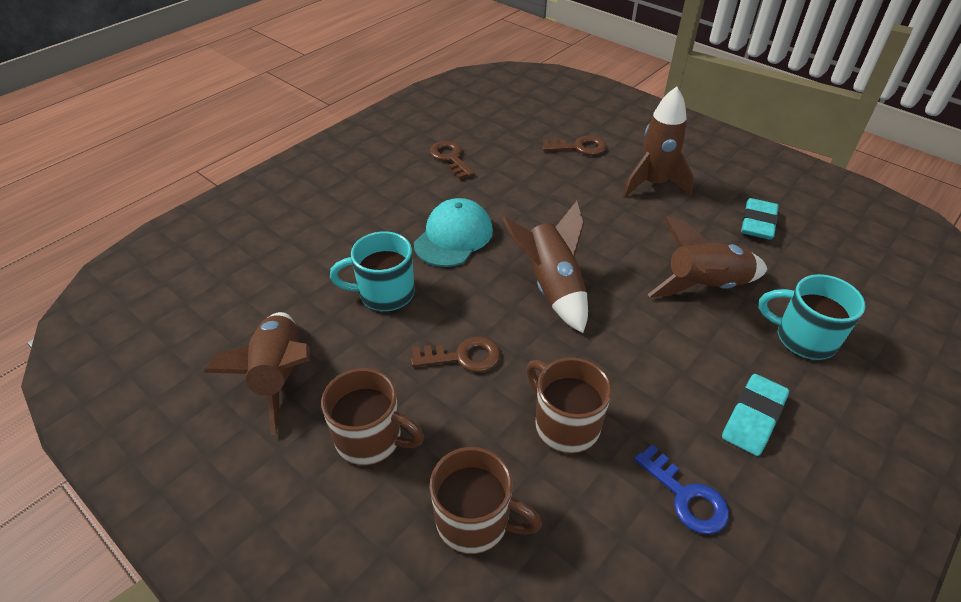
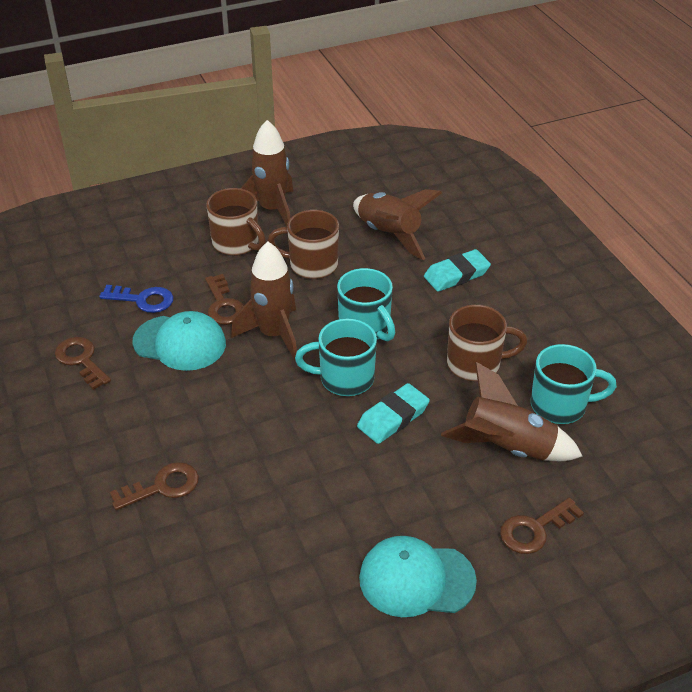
brown key: 3 -> 4
turquoise cap: 1 -> 2
turquoise mug: 2 -> 3

